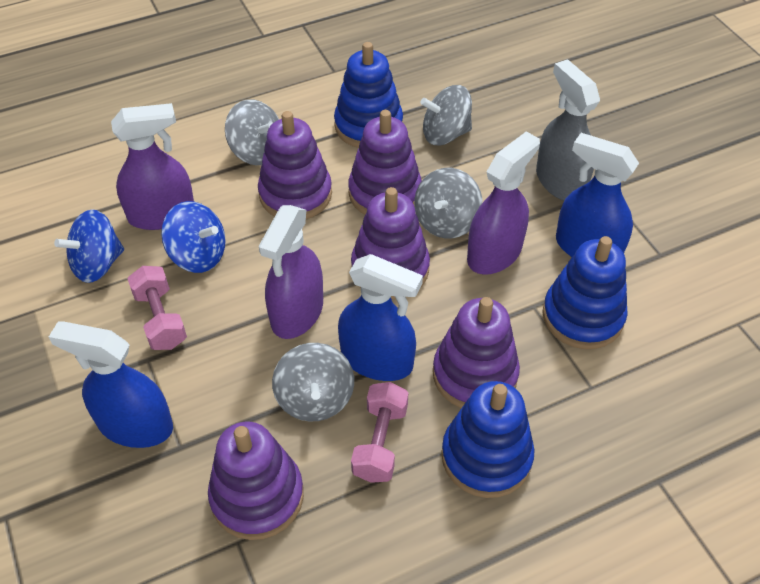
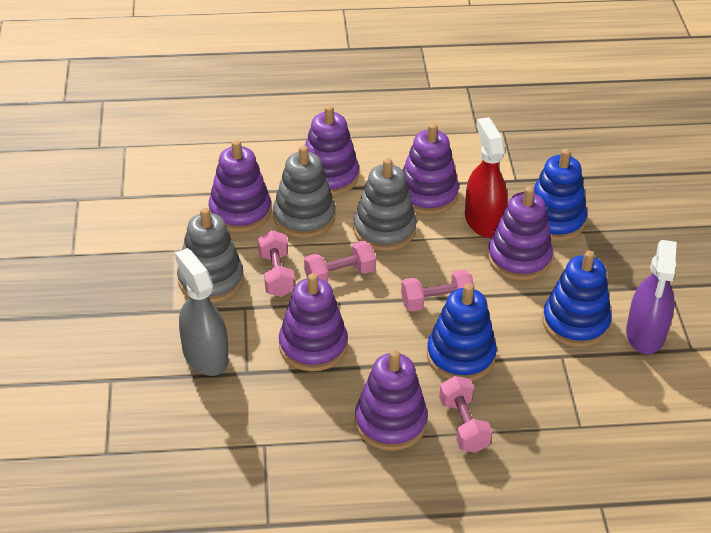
blue spinning top: 2 -> 0
blue spray bottle: 3 -> 0
grey spinning top: 4 -> 0
grey stacking toy: 0 -> 3
pink dumbbell: 2 -> 4
purple spray bottle: 3 -> 1
purple stacking toy: 5 -> 6
red spray bottle: 0 -> 1

